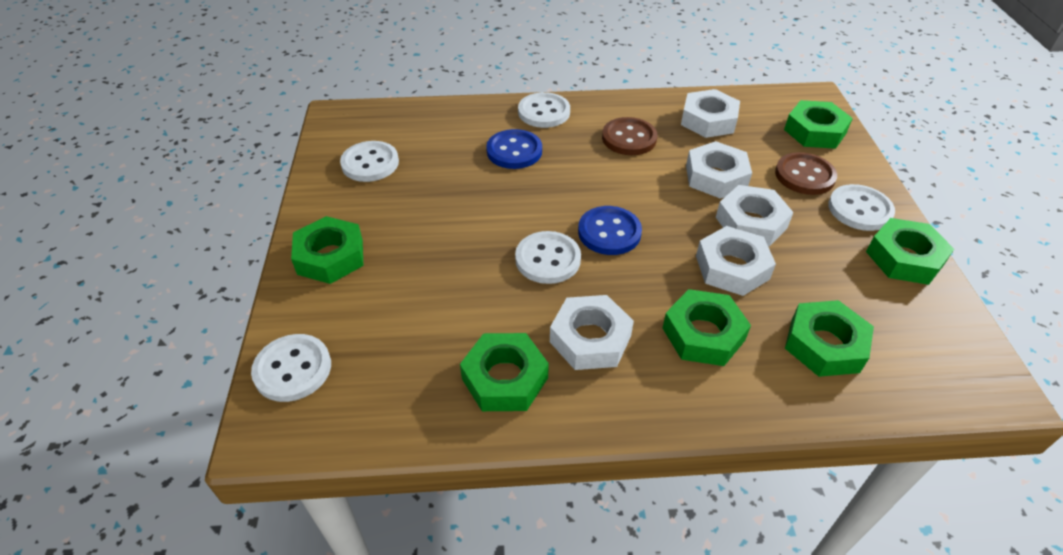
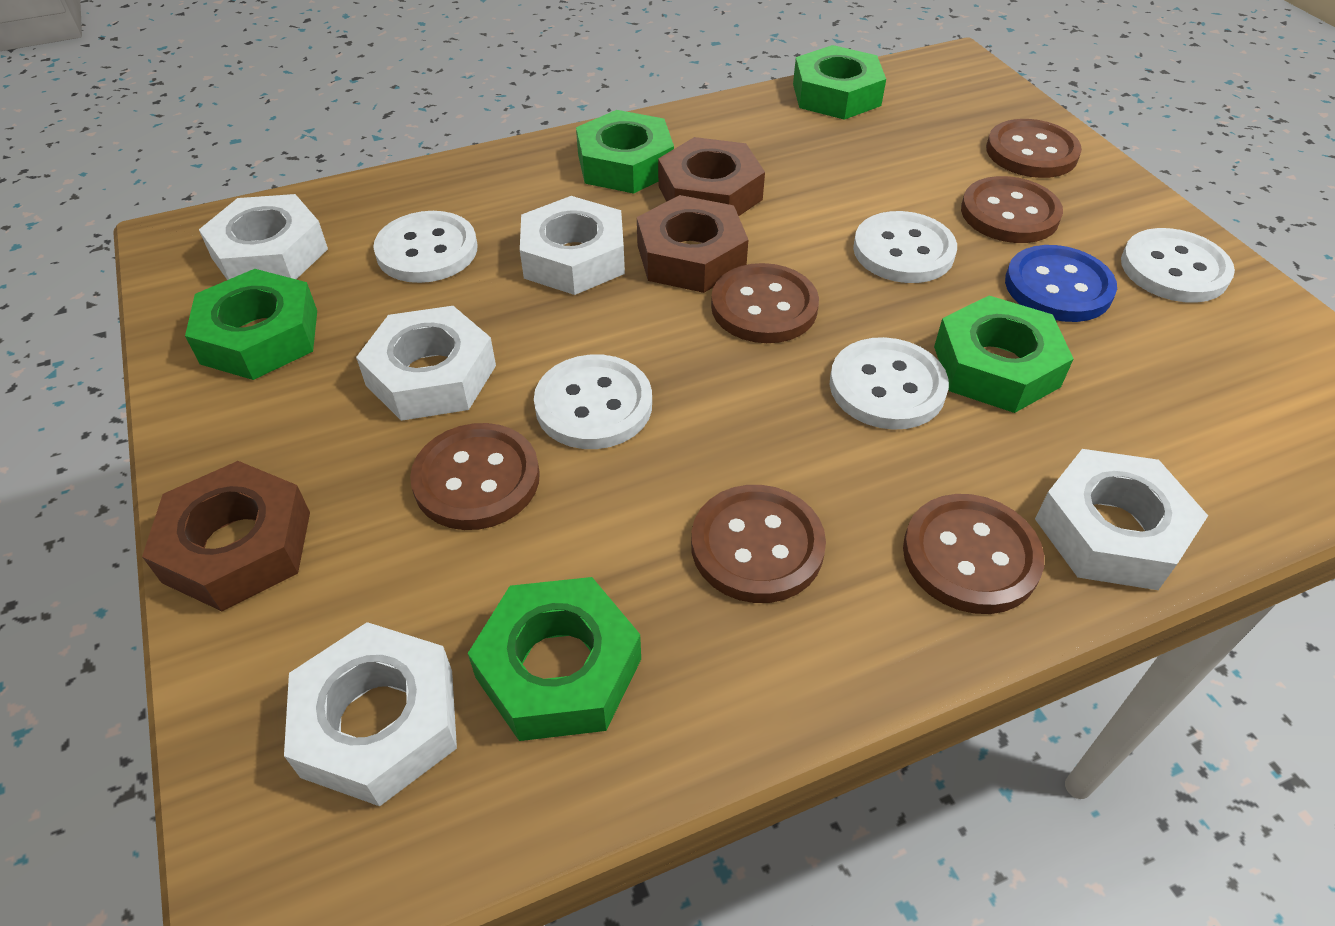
blue button: 2 -> 1
brown button: 2 -> 6
brown nut: 0 -> 3
green nut: 6 -> 5

